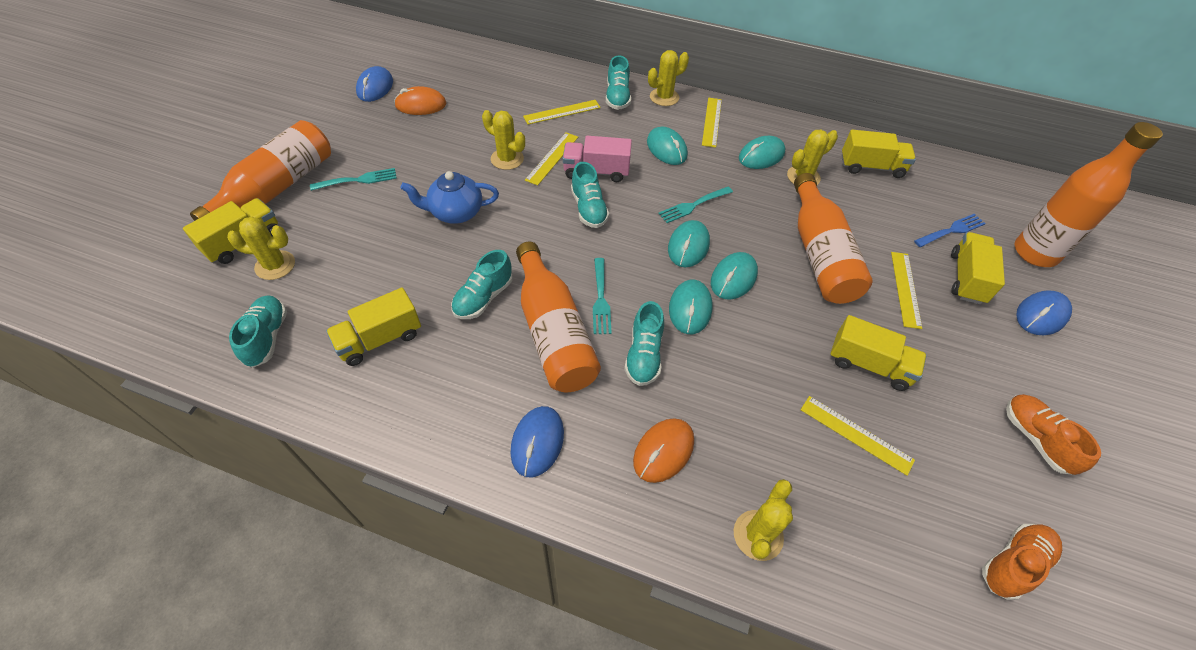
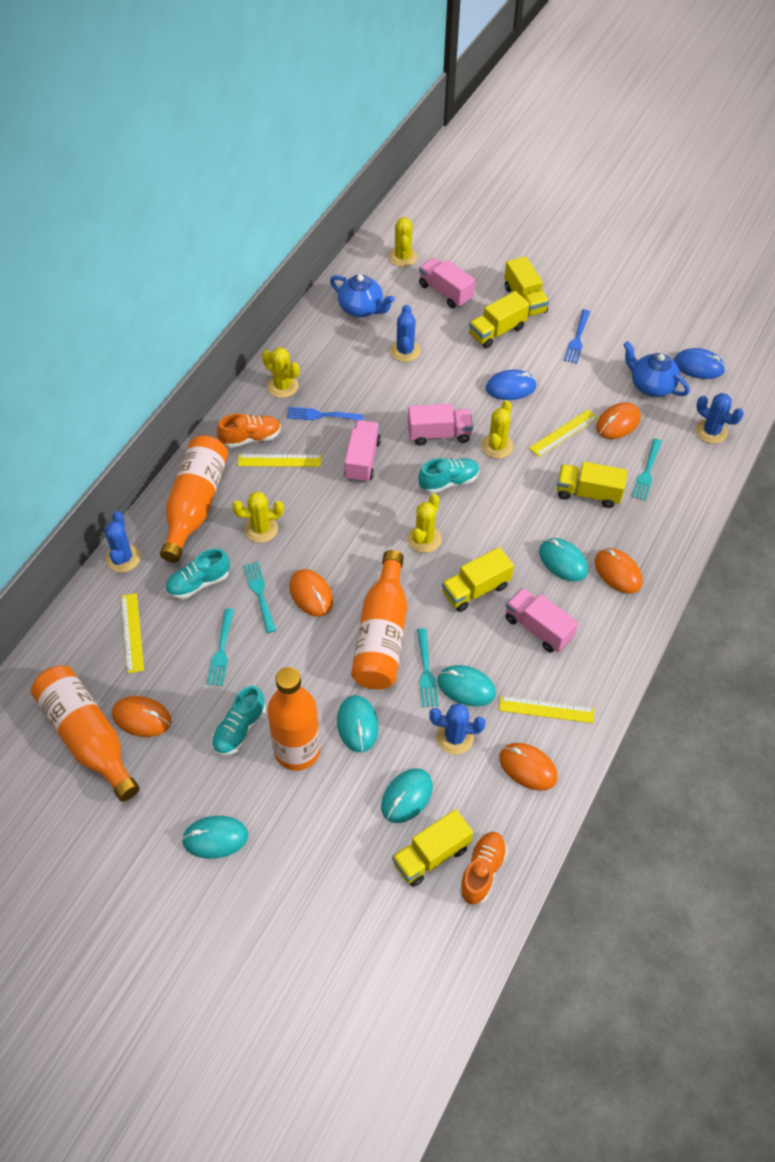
blue cactus: 0 -> 4
blue fork: 1 -> 2
blue mouse: 3 -> 2
blue teapot: 1 -> 2
orange mouse: 2 -> 5
pink truck: 1 -> 4
turquoise fork: 3 -> 4
turquoise shoe: 5 -> 3
yellow ruler: 5 -> 4

